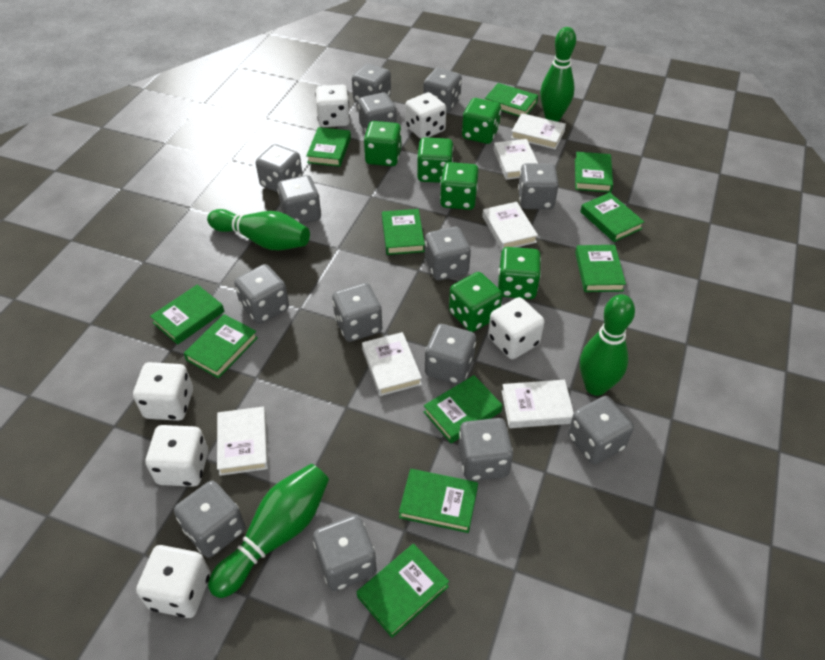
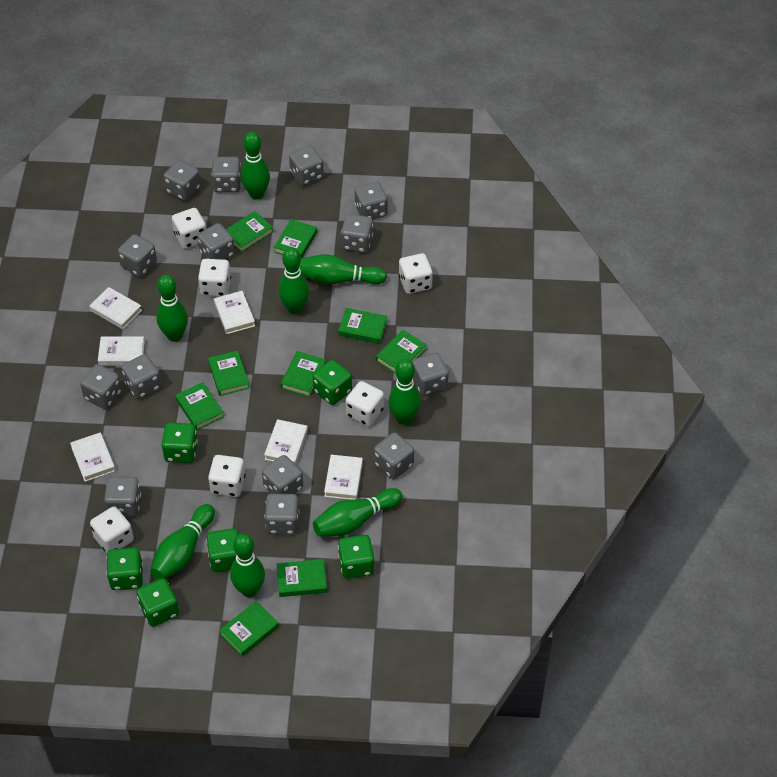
green book: 11 -> 9
green bowling pin: 4 -> 8

